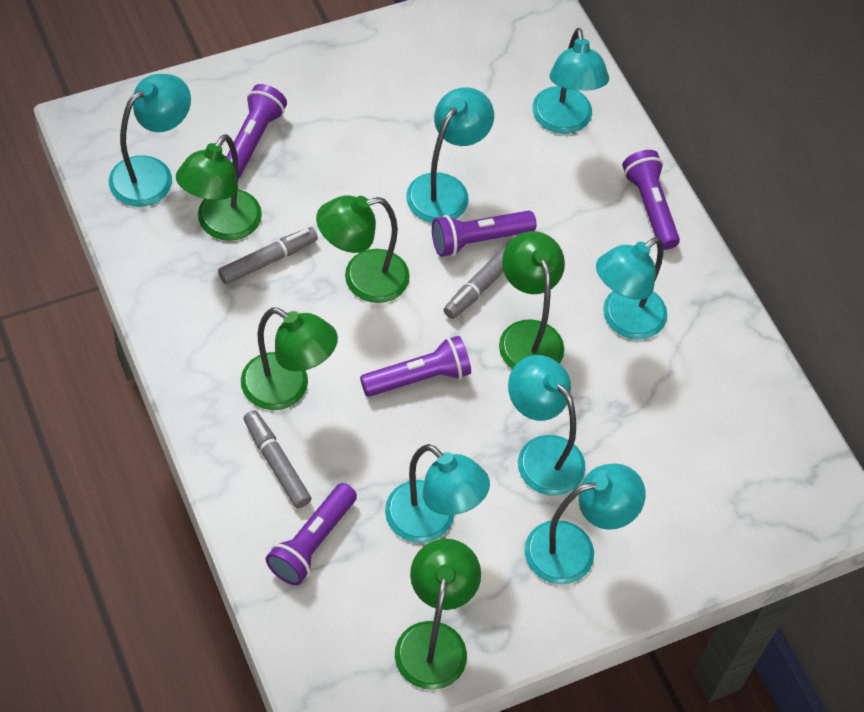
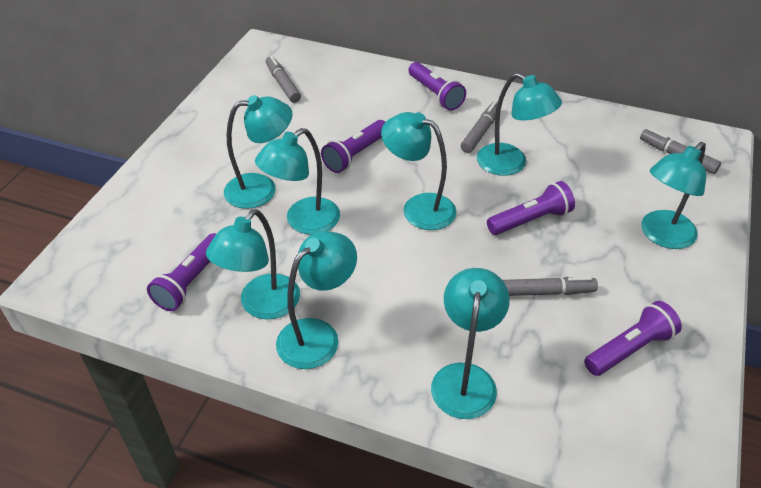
green lamp: 5 -> 0
grey marker: 3 -> 4
turquoise lamp: 7 -> 8

